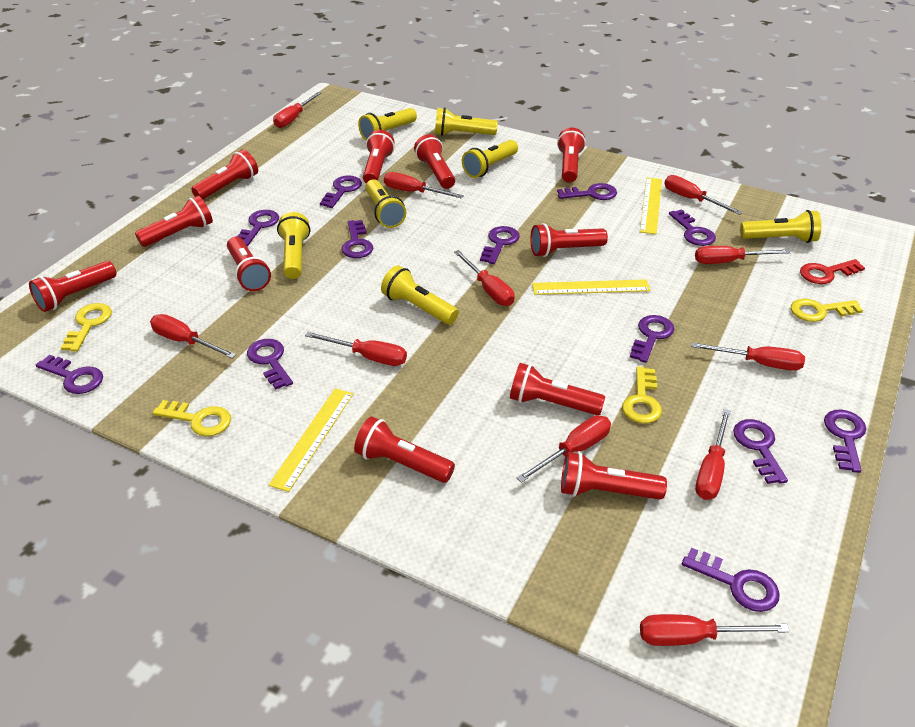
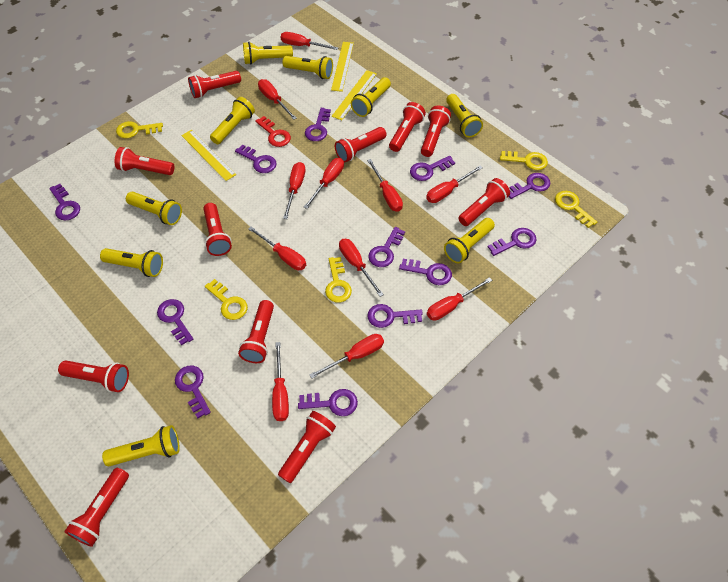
yellow flashlight: 7 -> 9
yellow key: 4 -> 5

